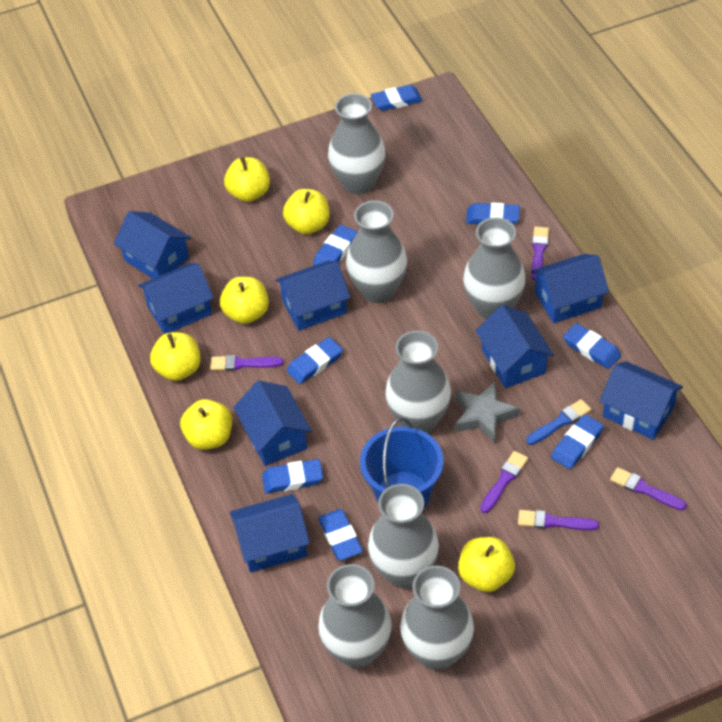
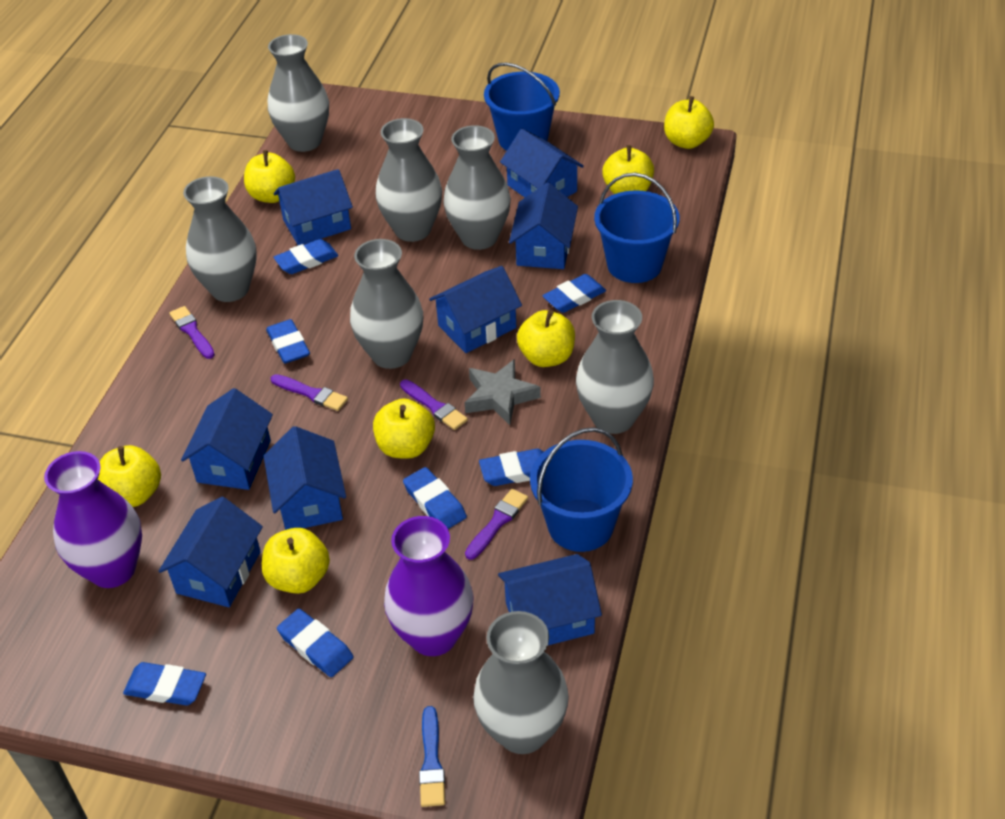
blue bucket: 1 -> 3
blue eraser: 8 -> 7
purple brush: 5 -> 4
purple vase: 0 -> 2
yellow apple: 6 -> 7

